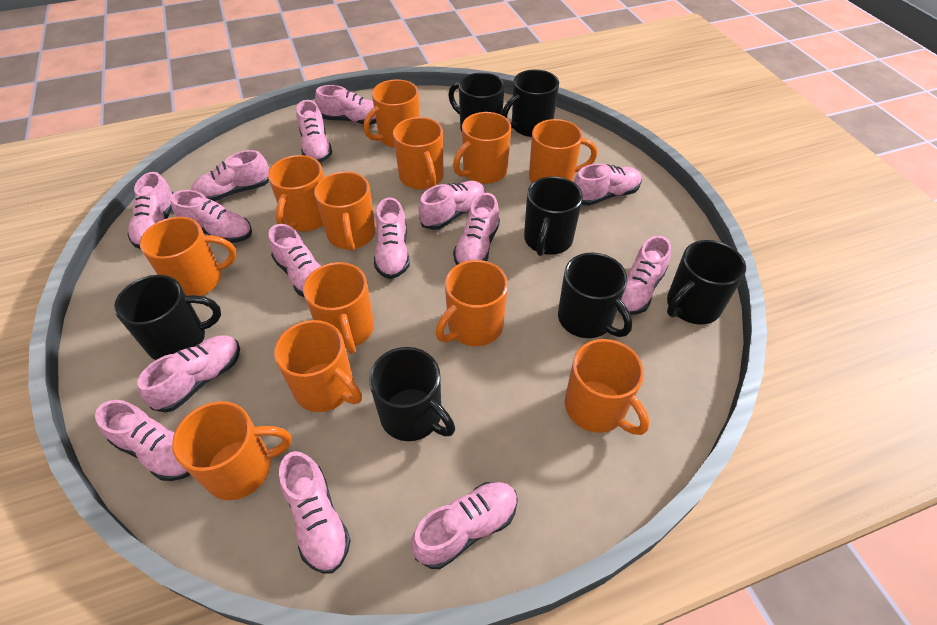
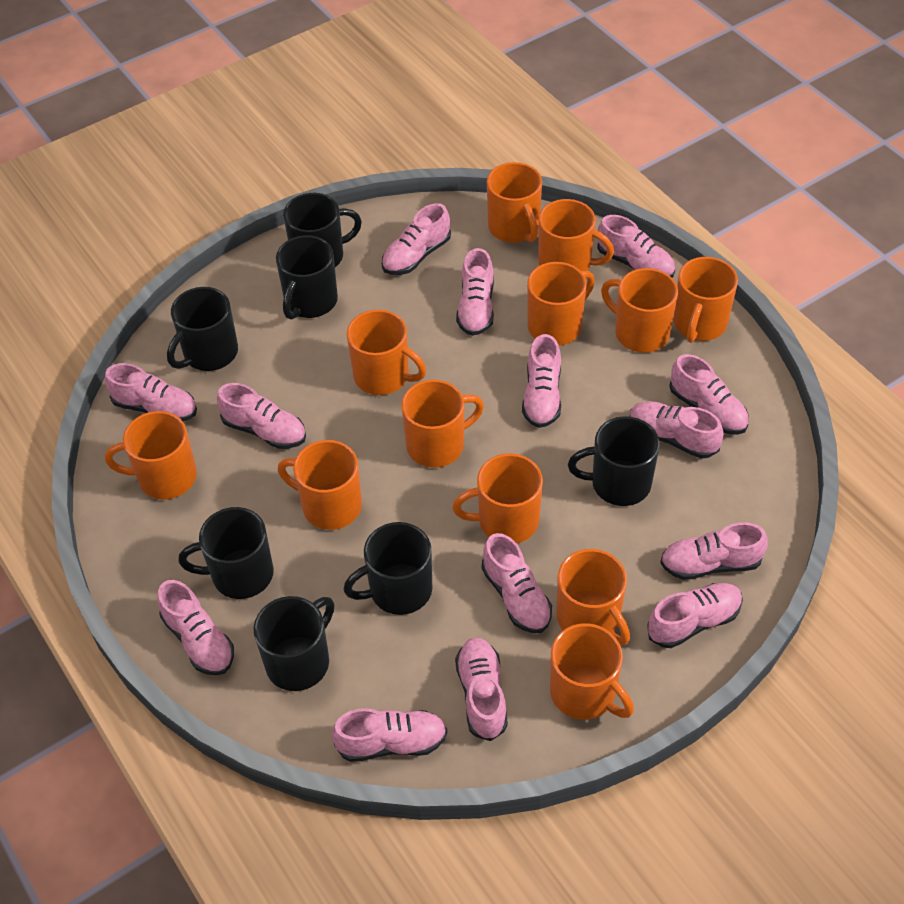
pink shoe: 15 -> 14

